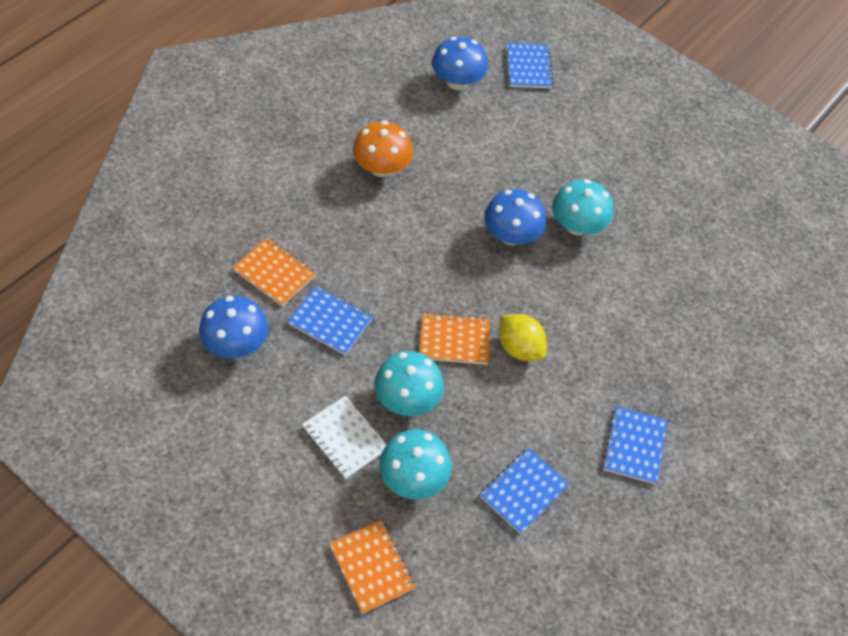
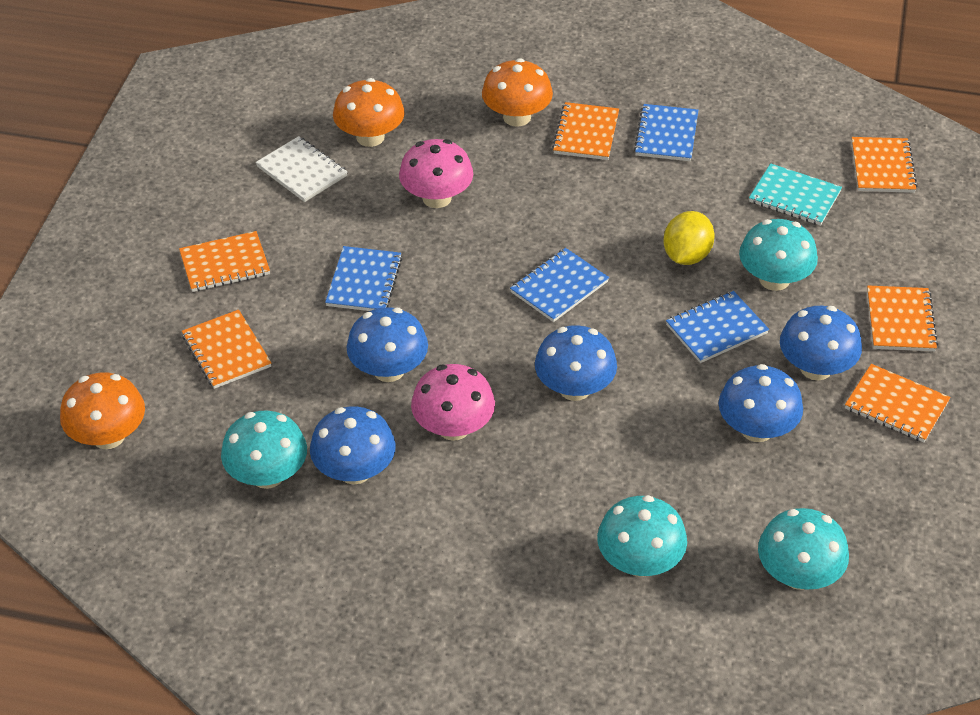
blue mushroom: 3 -> 5
orange mushroom: 1 -> 3
orange notebook: 3 -> 6
pink mushroom: 0 -> 2
turquoise mushroom: 3 -> 4
turquoise notebook: 0 -> 1

